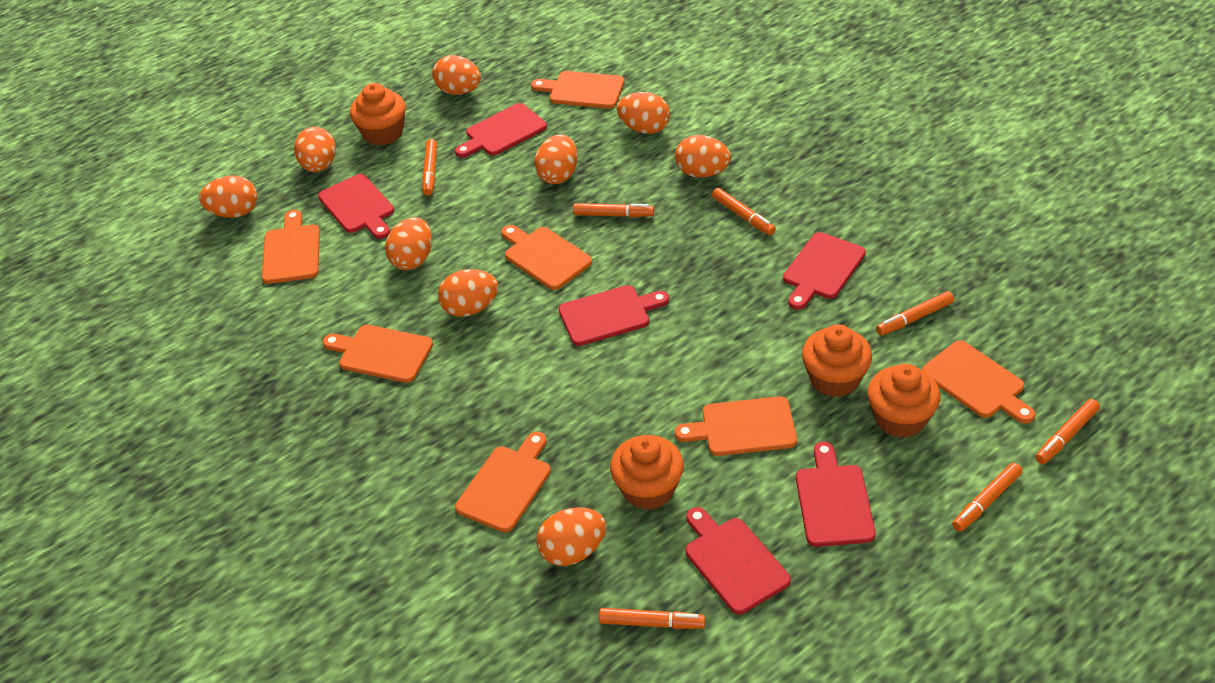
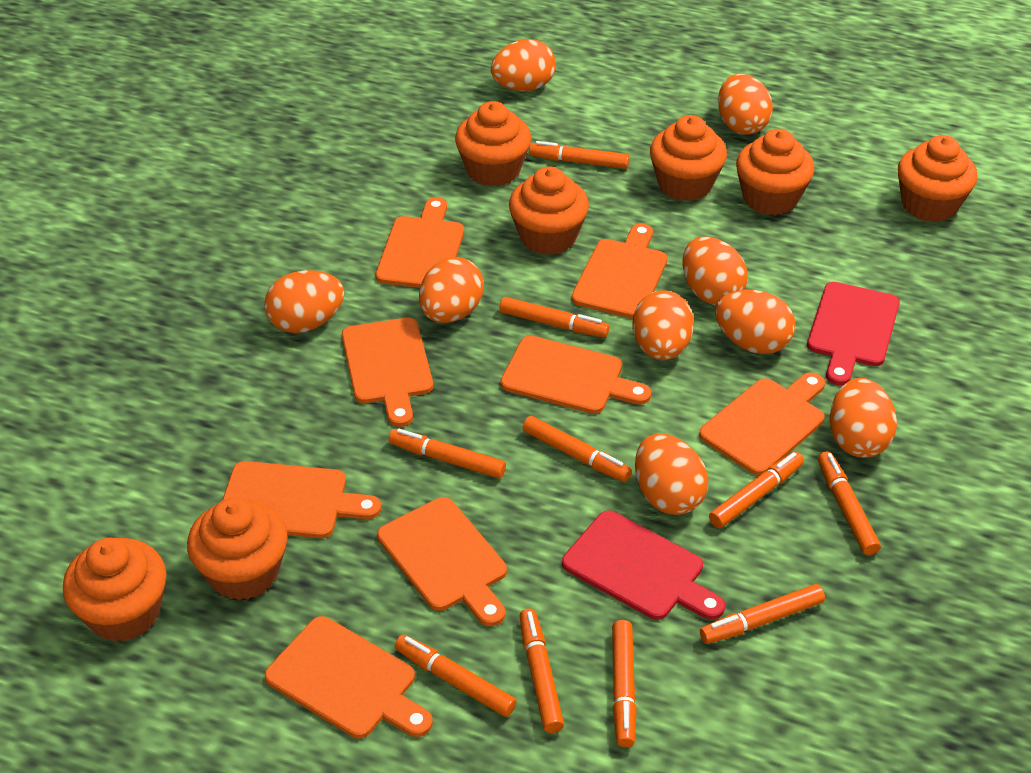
orange cupcake: 4 -> 7
orange cutting board: 7 -> 8
orange marker: 7 -> 10
red cutting board: 6 -> 2

